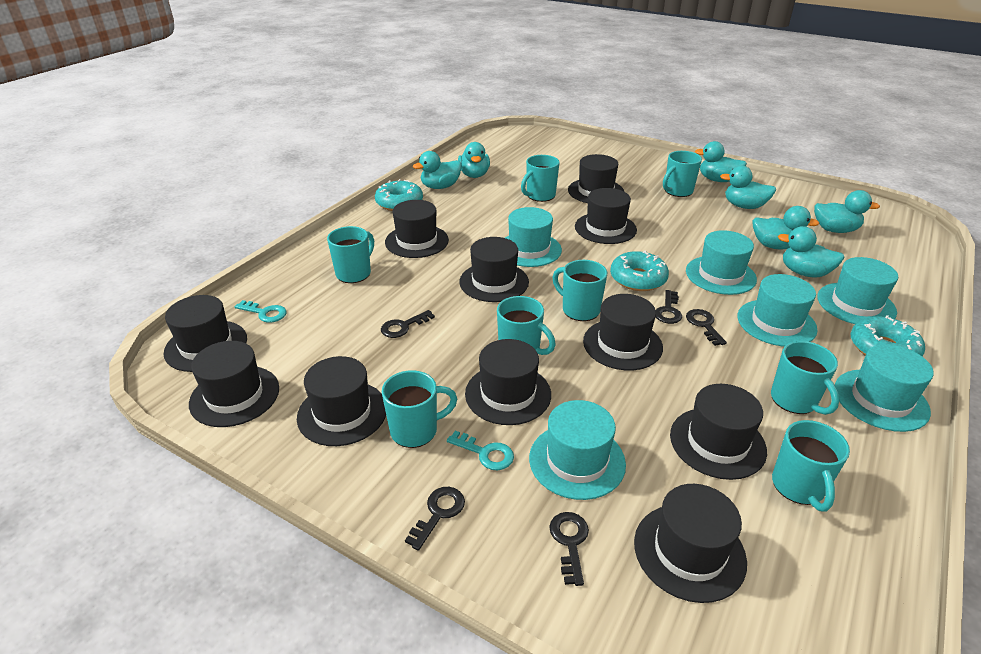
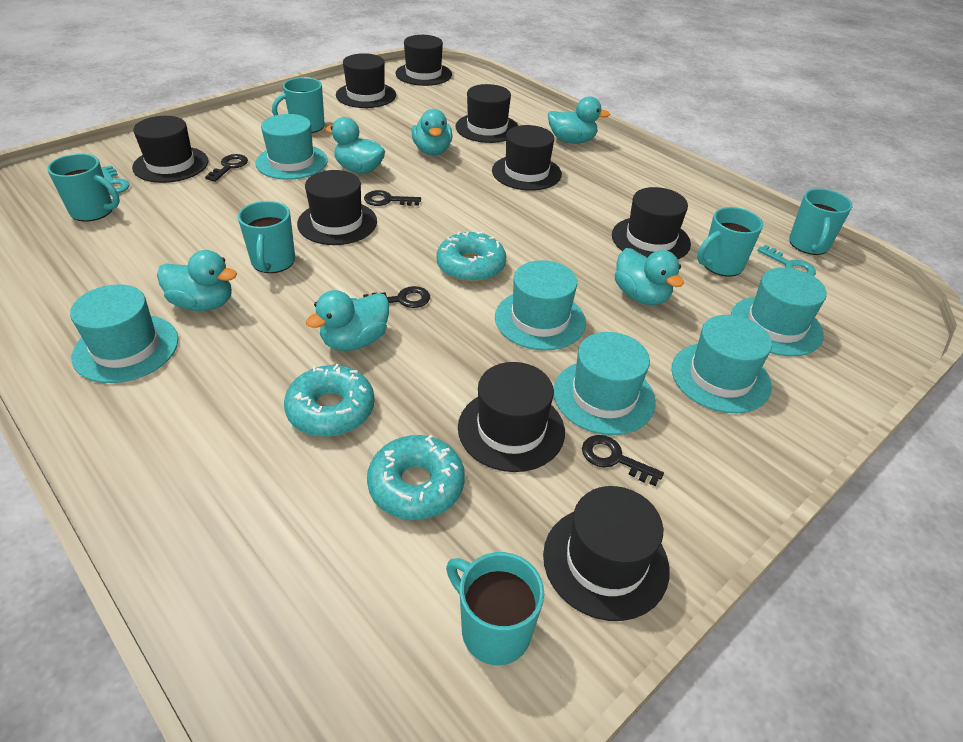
black hat: 11 -> 9
black key: 5 -> 4
turquoise duck: 7 -> 6
turquoise mug: 8 -> 6

